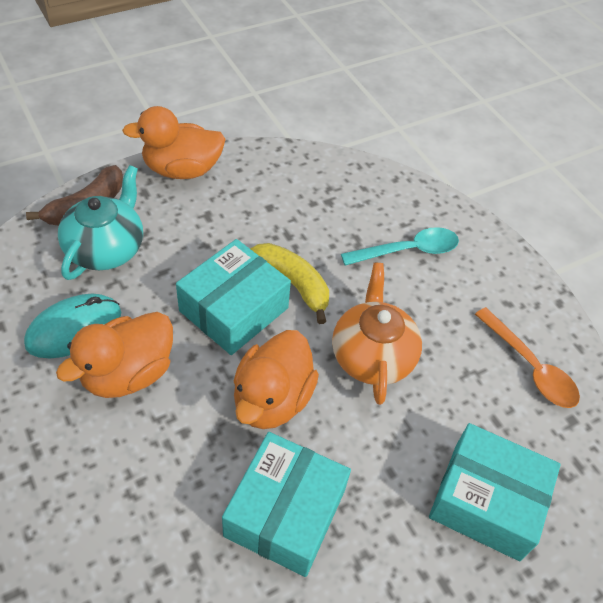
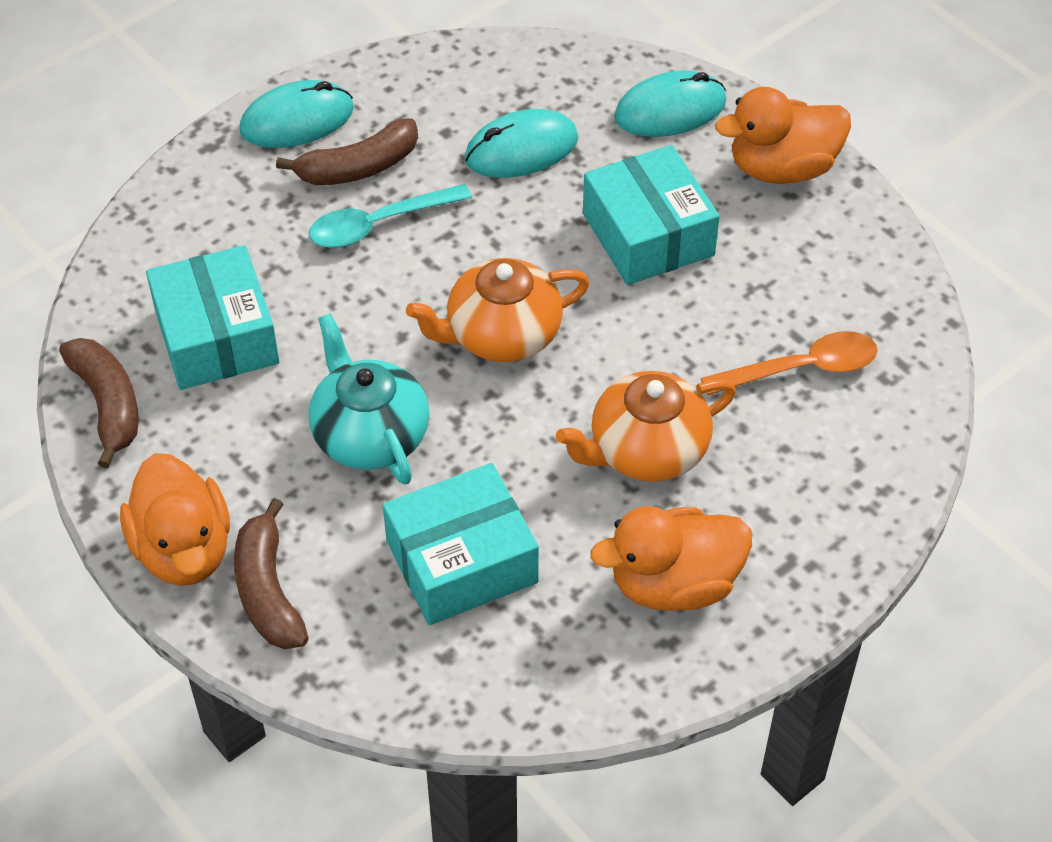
brown banana: 1 -> 3
orange teapot: 1 -> 2
turquoise mouse: 1 -> 3
yellow banana: 1 -> 0

